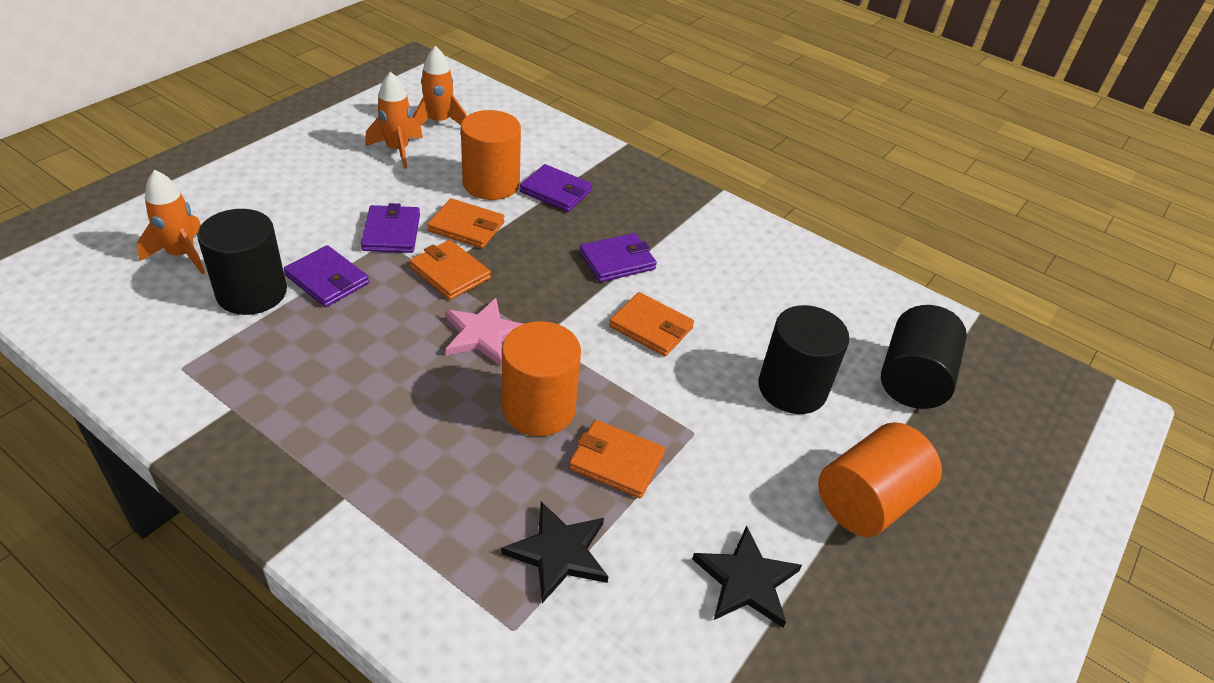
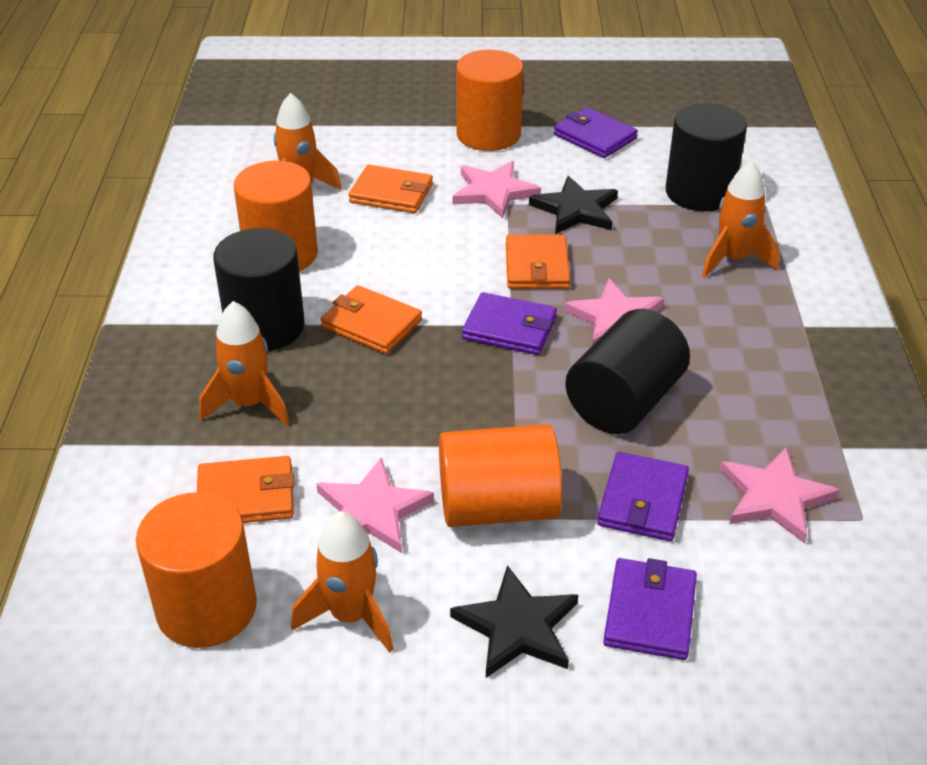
orange cylinder: 3 -> 4
orange rocket: 3 -> 4
pink star: 1 -> 4

